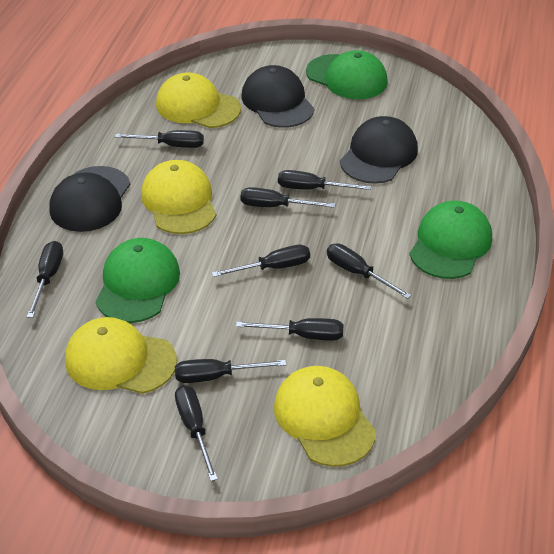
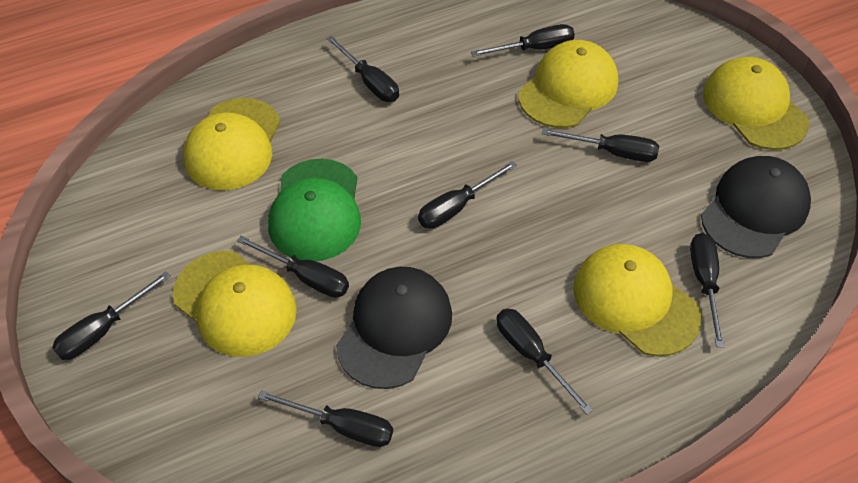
black cap: 3 -> 2
green cap: 3 -> 1
yellow cap: 4 -> 5

